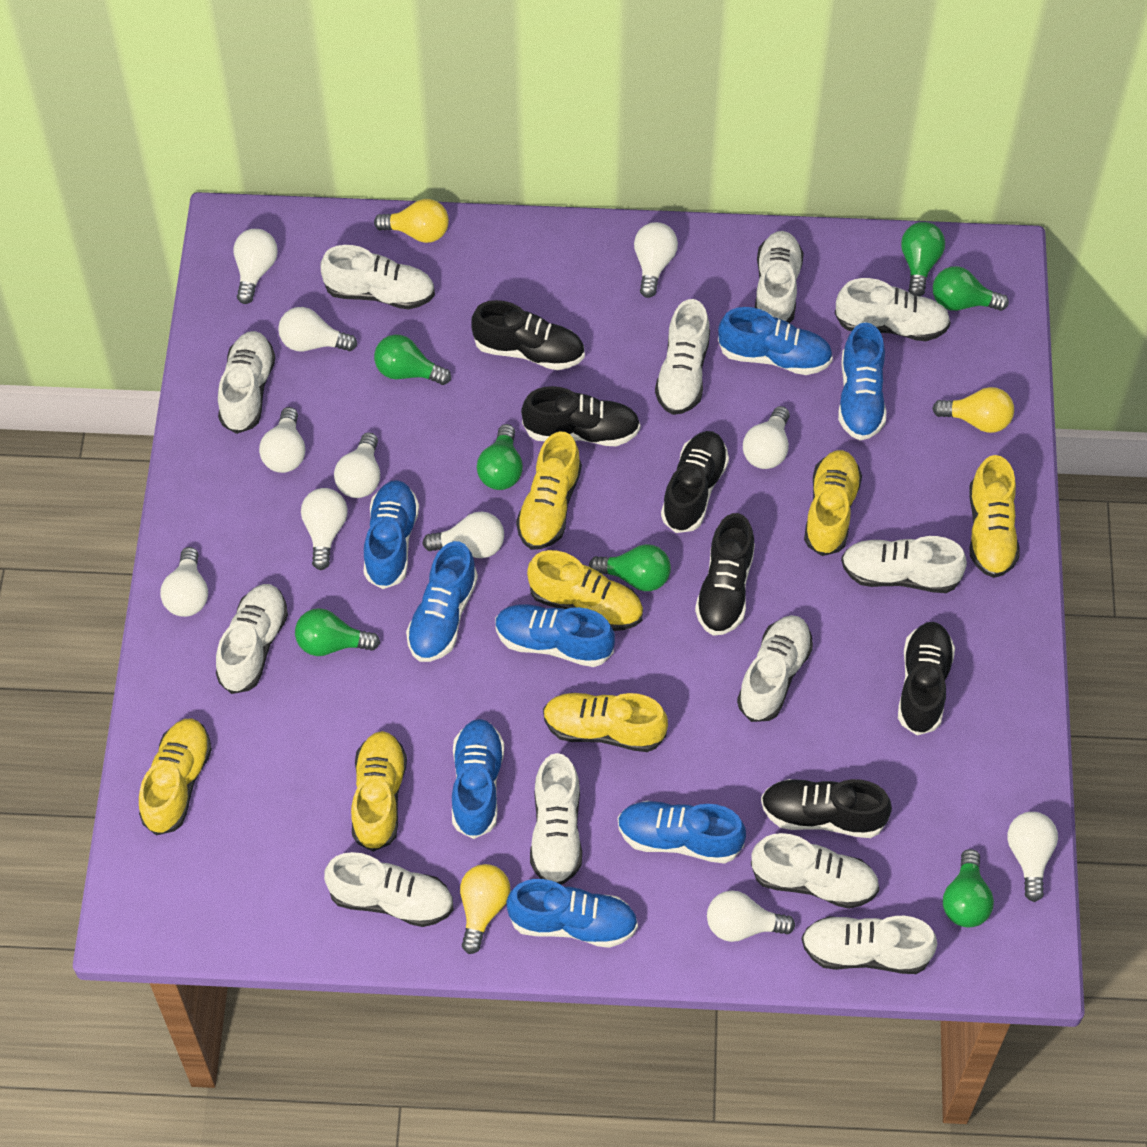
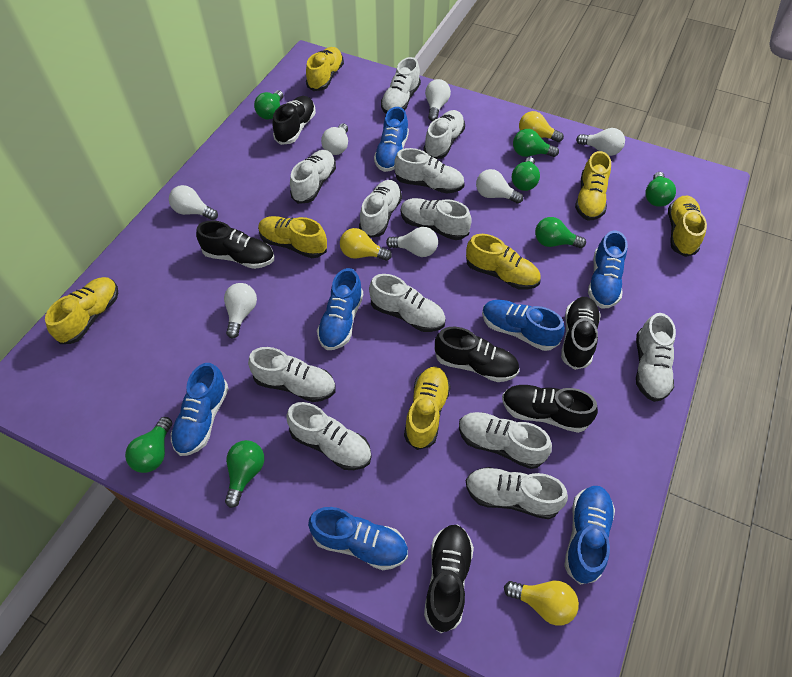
blue shoe: 8 -> 7
white light bulb: 11 -> 7

